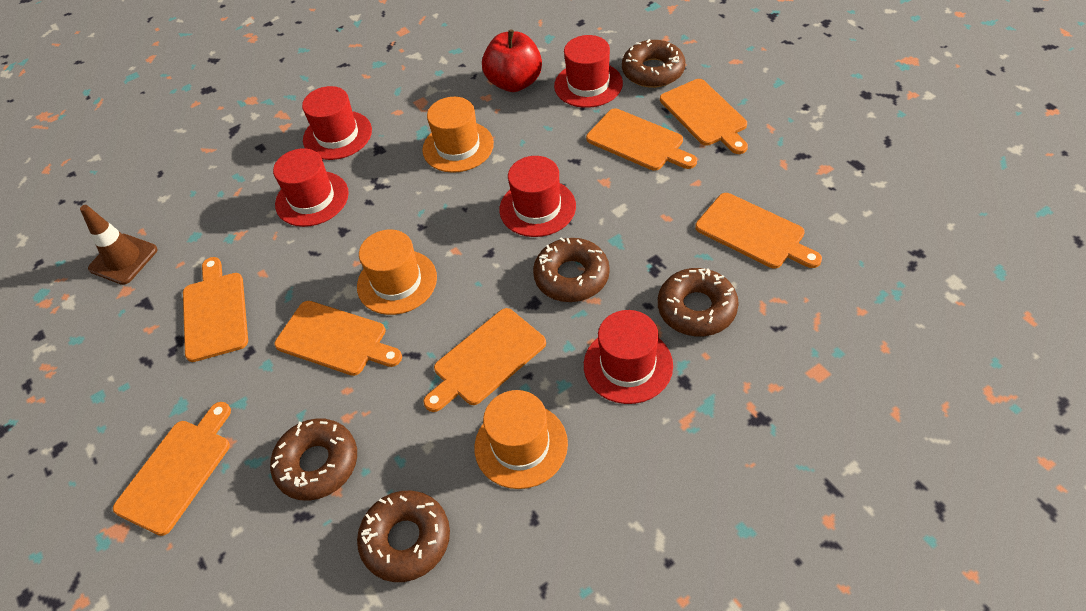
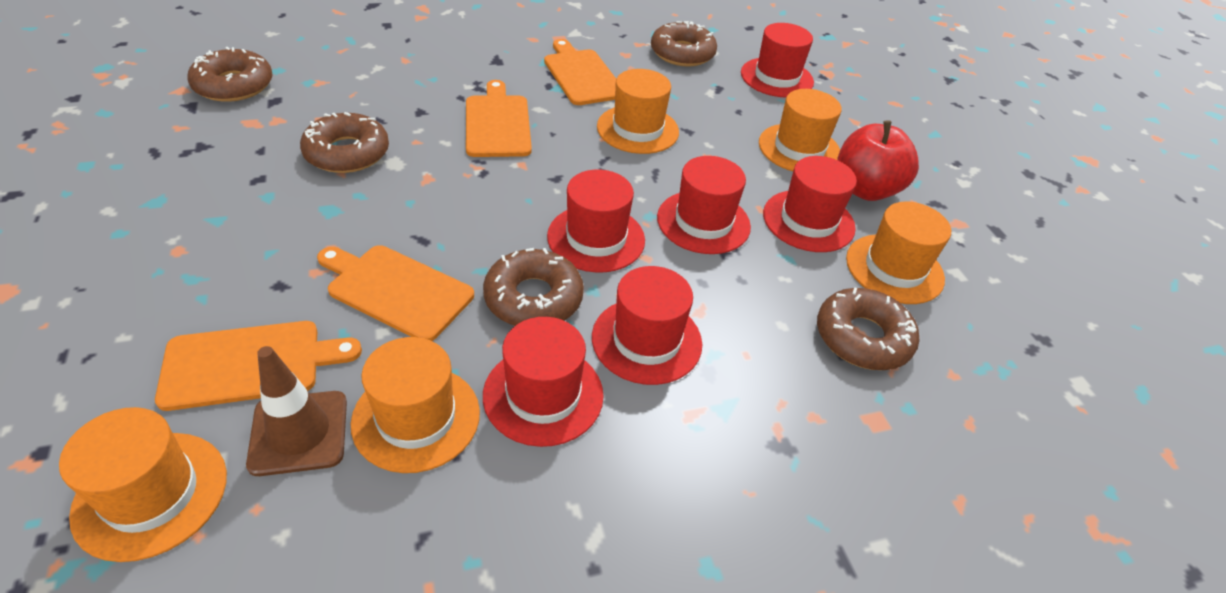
orange cutting board: 7 -> 4
orange hat: 3 -> 5
red hat: 5 -> 6

